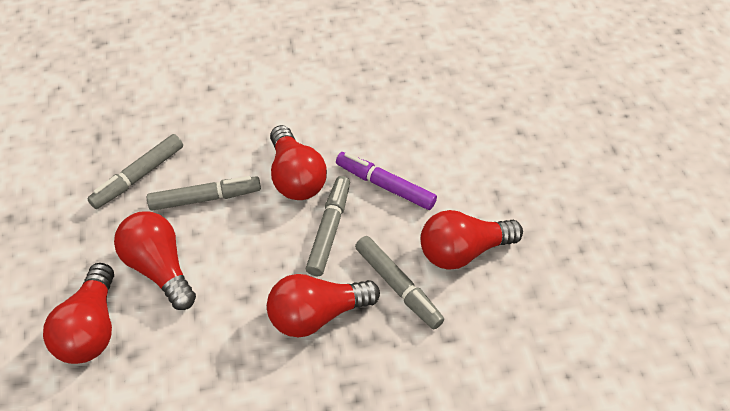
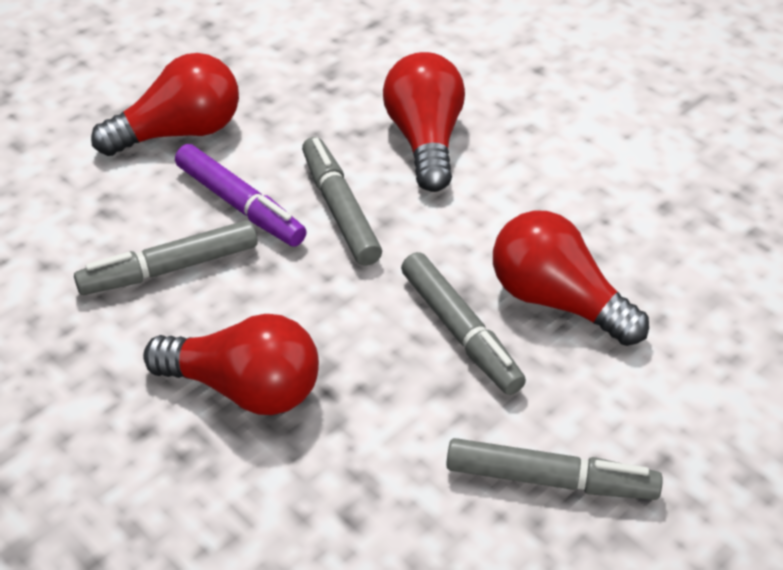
red light bulb: 5 -> 4

